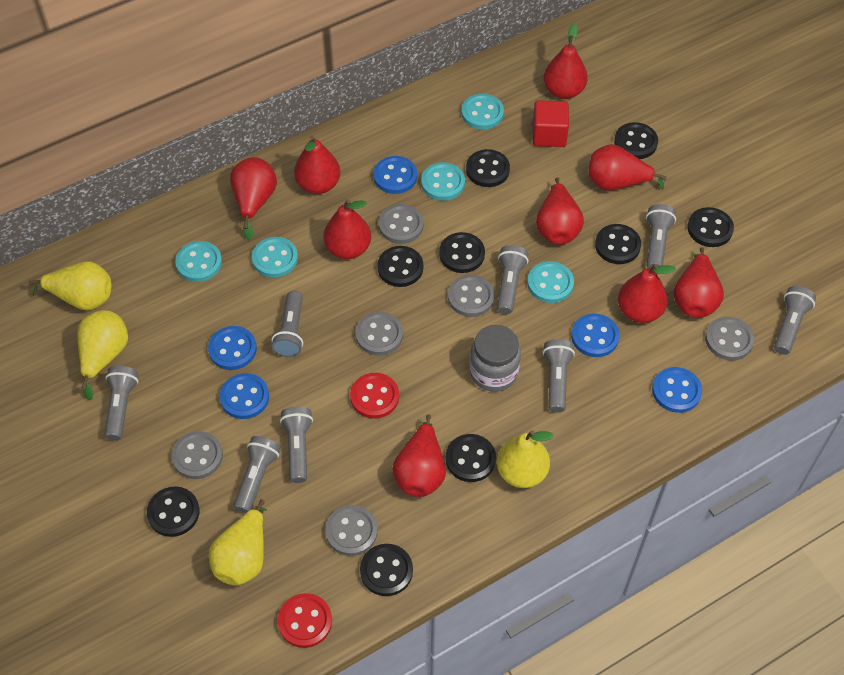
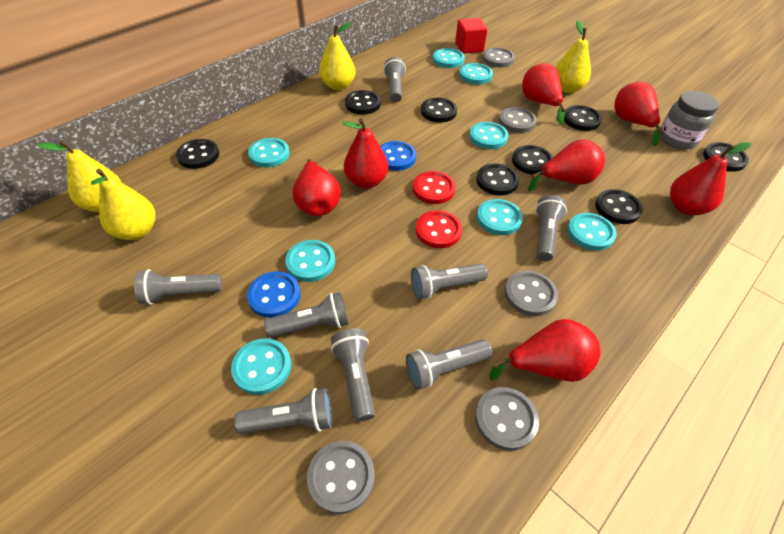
black button: 9 -> 8
blue button: 5 -> 2
grey button: 6 -> 5
red pear: 9 -> 7
turquoise button: 5 -> 8

